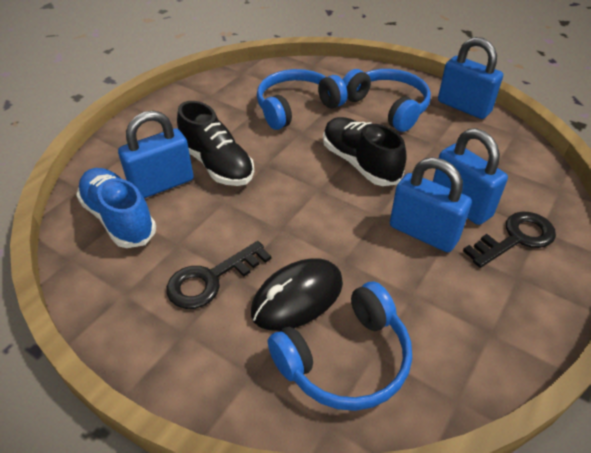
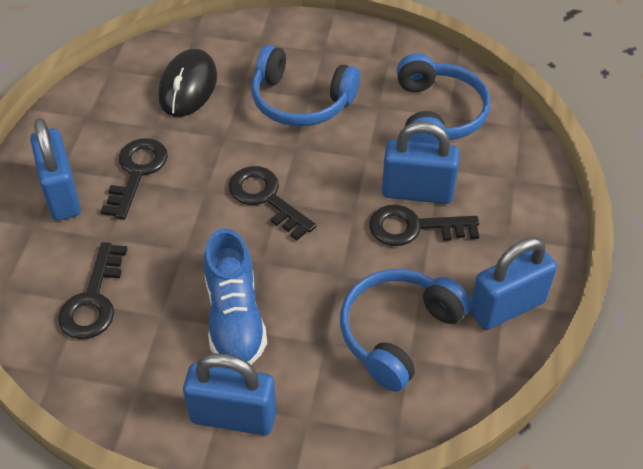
black key: 2 -> 4
black shoe: 2 -> 0

